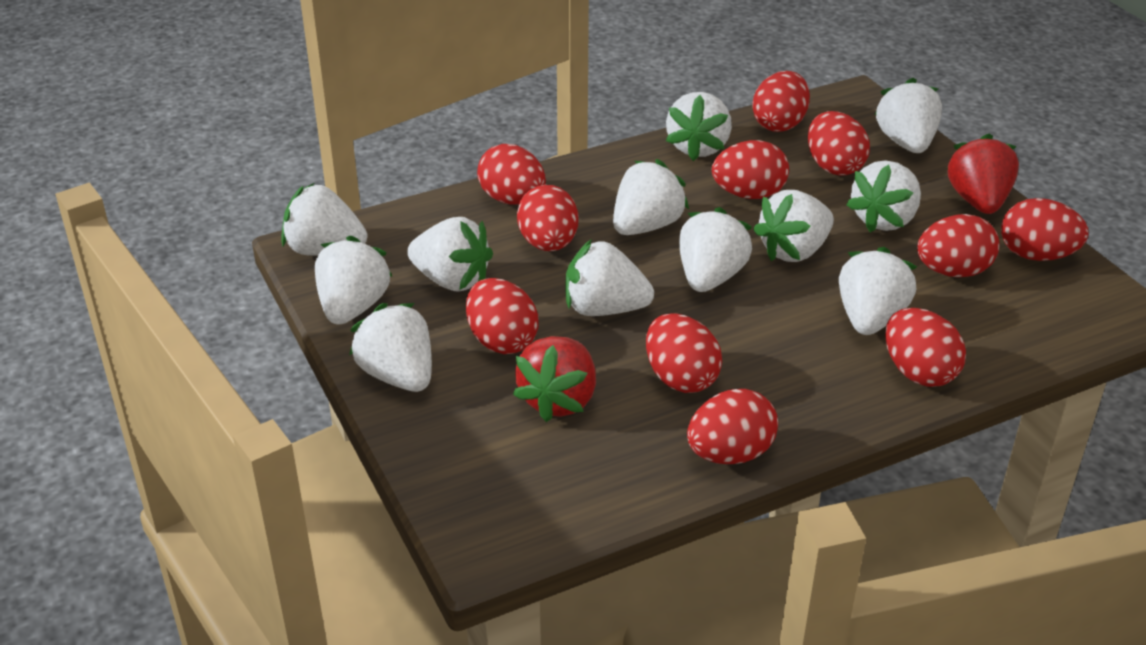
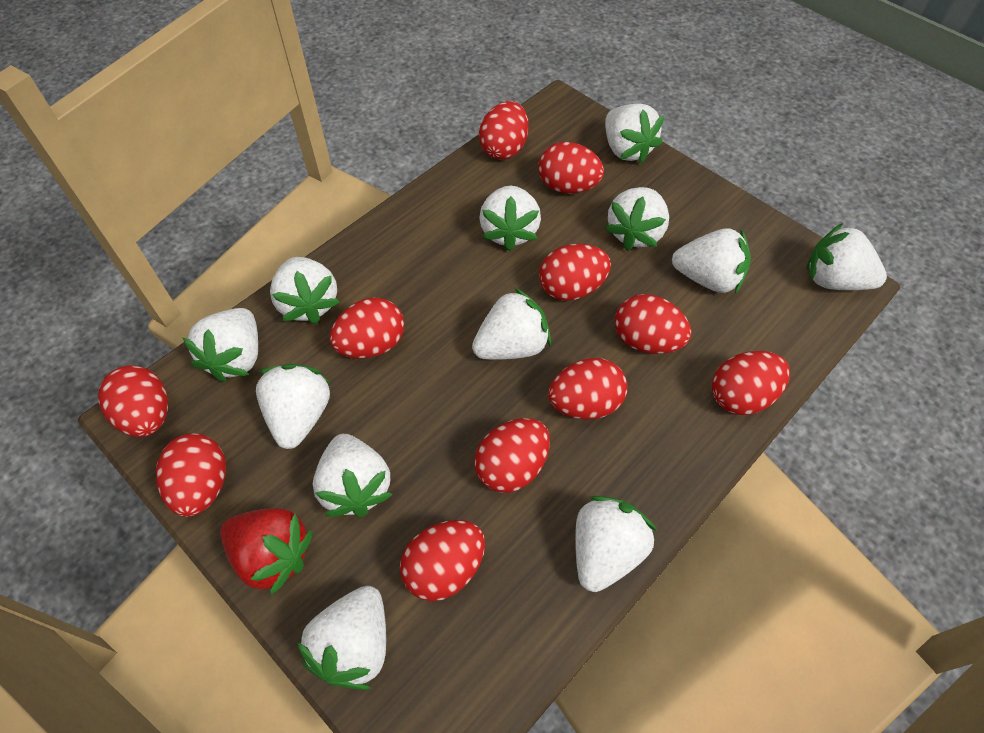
red strawberry: 2 -> 1

